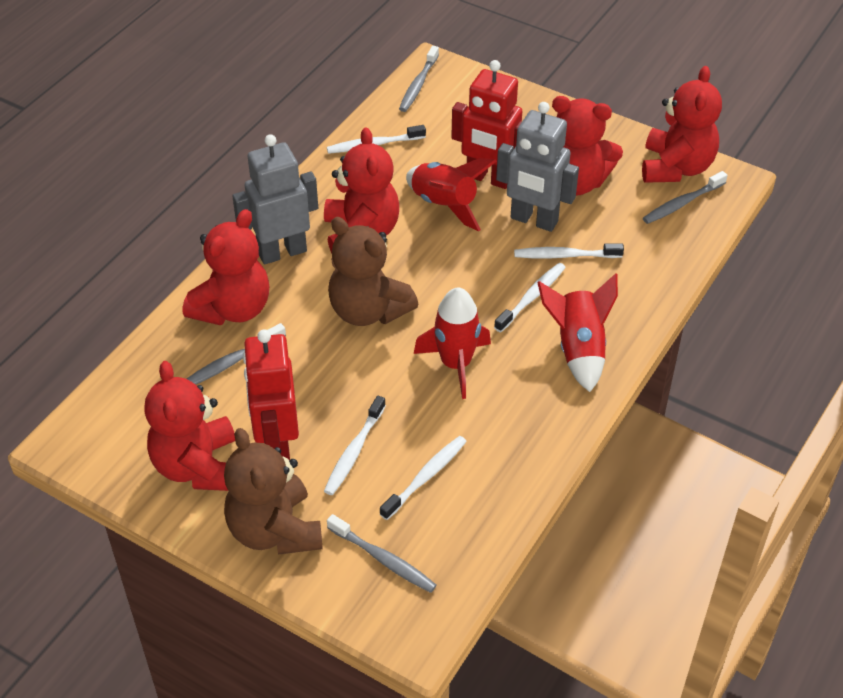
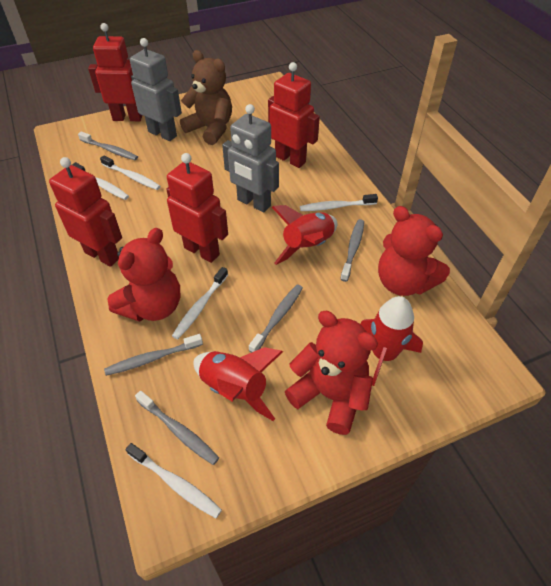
brown teddy bear: 2 -> 1
grey toothbrush: 4 -> 5
red robot: 2 -> 4
red teddy bear: 5 -> 3

